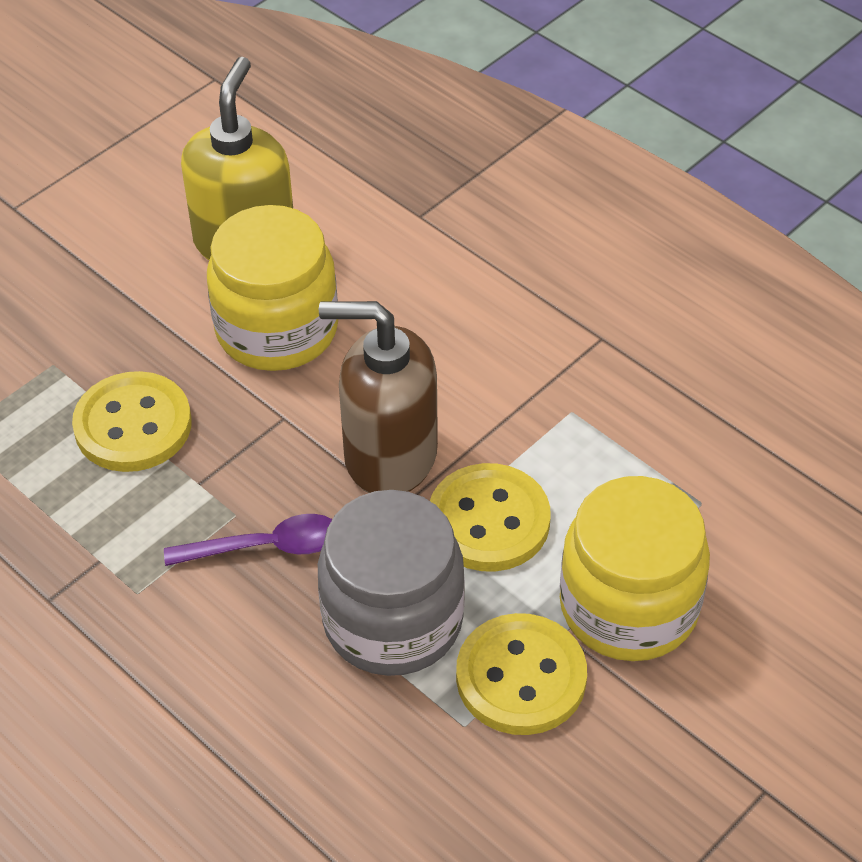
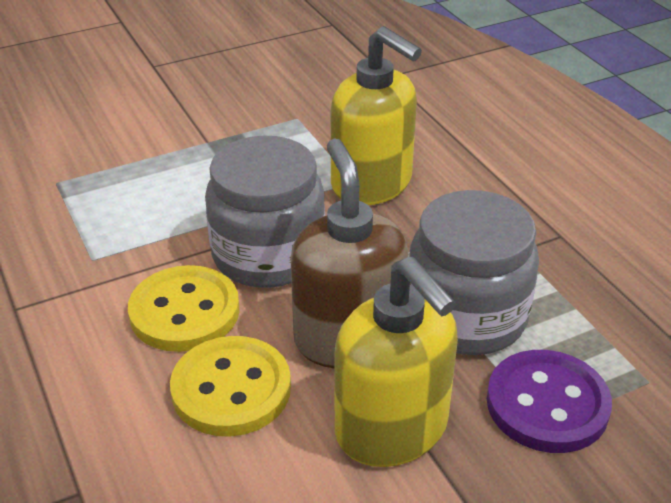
grey jar: 1 -> 2
purple button: 0 -> 1
purple spoon: 1 -> 0
yellow button: 3 -> 2
yellow jar: 2 -> 0
yellow soap dispenser: 1 -> 2

